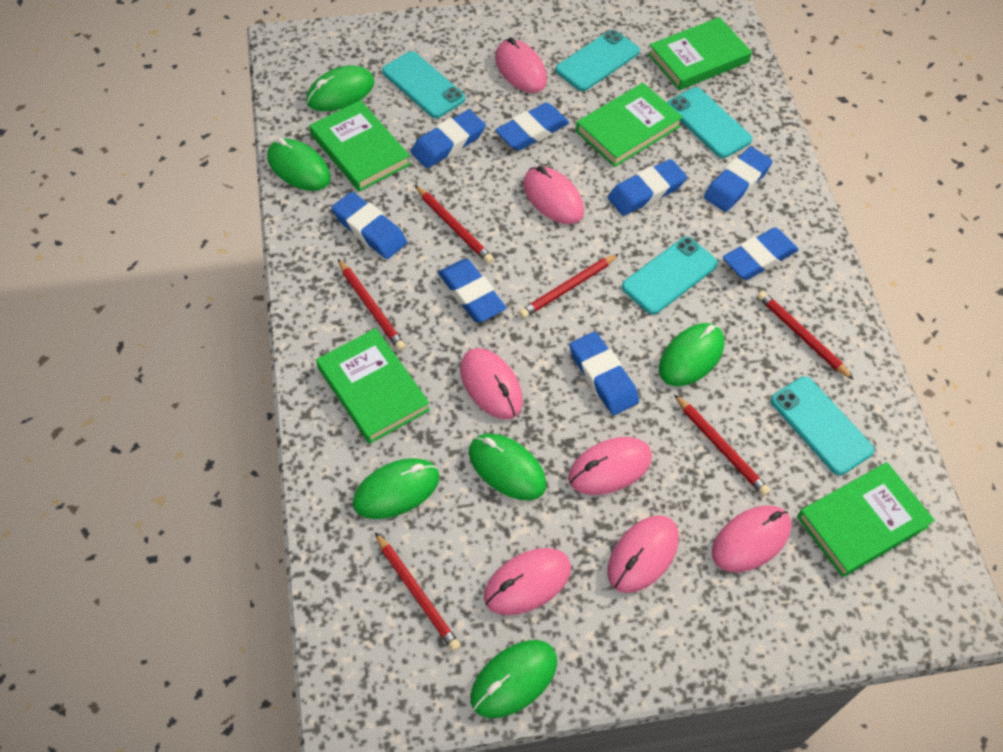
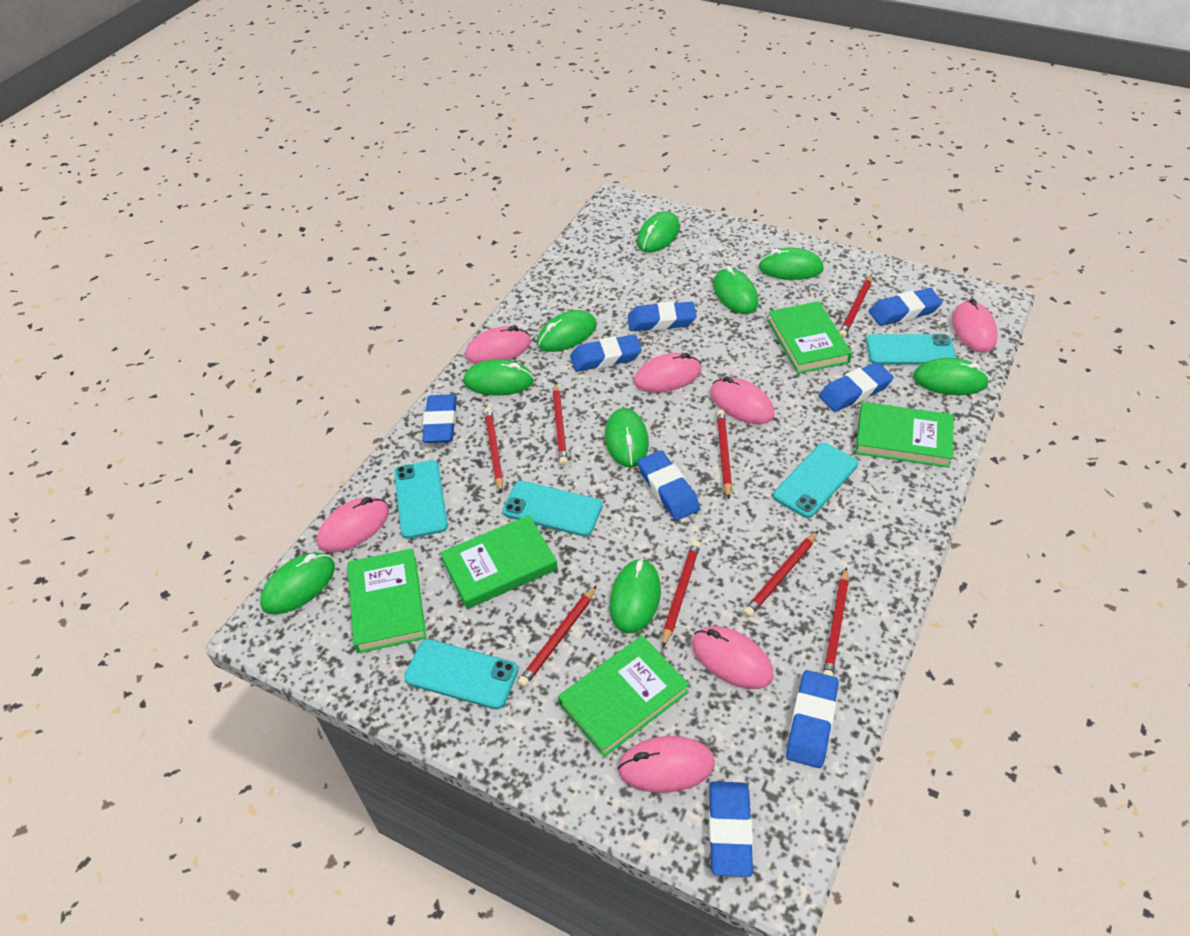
green mouse: 6 -> 9
red pencil: 6 -> 8

